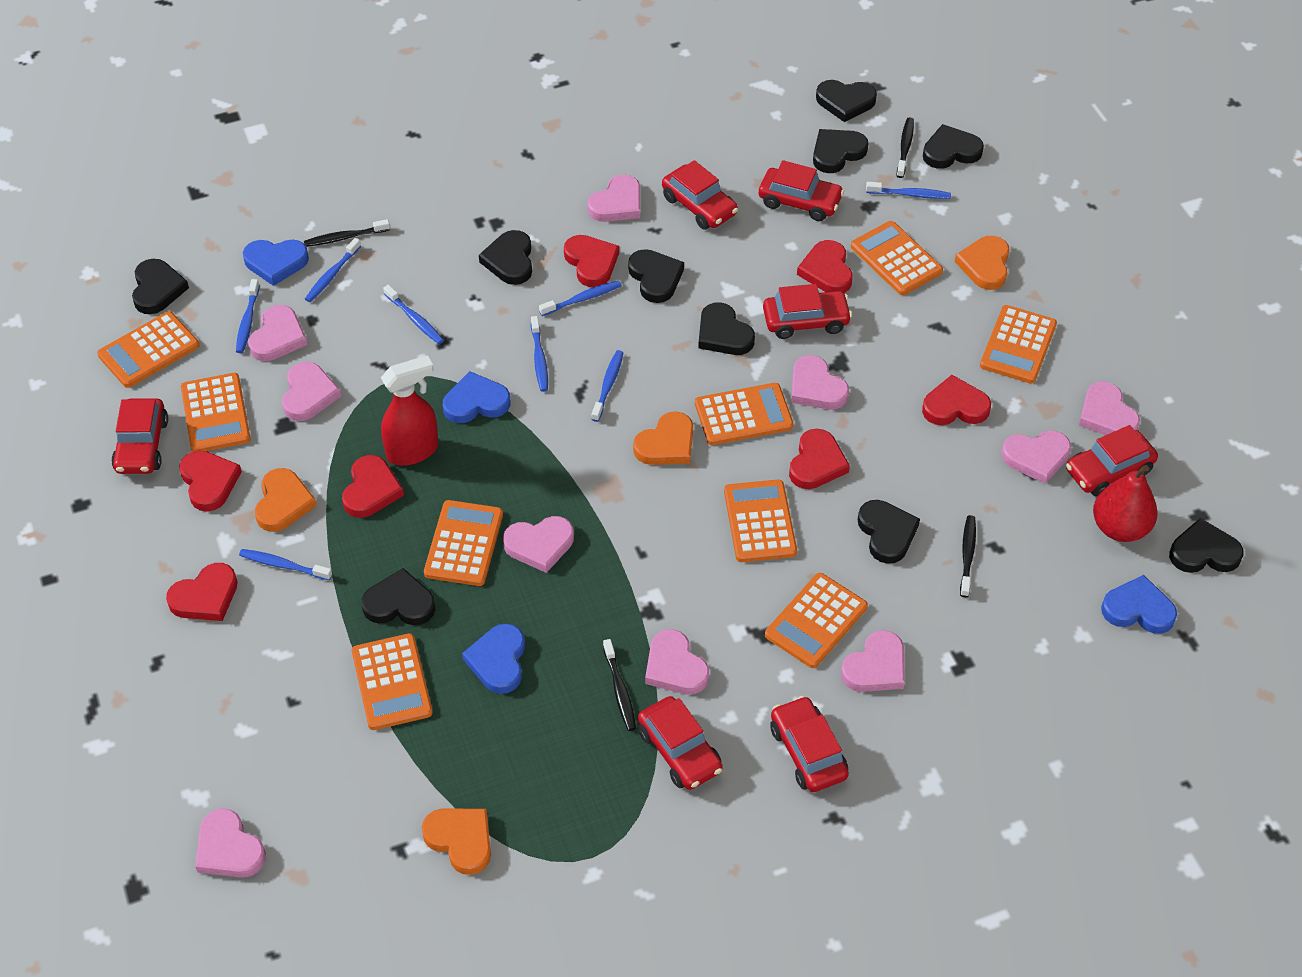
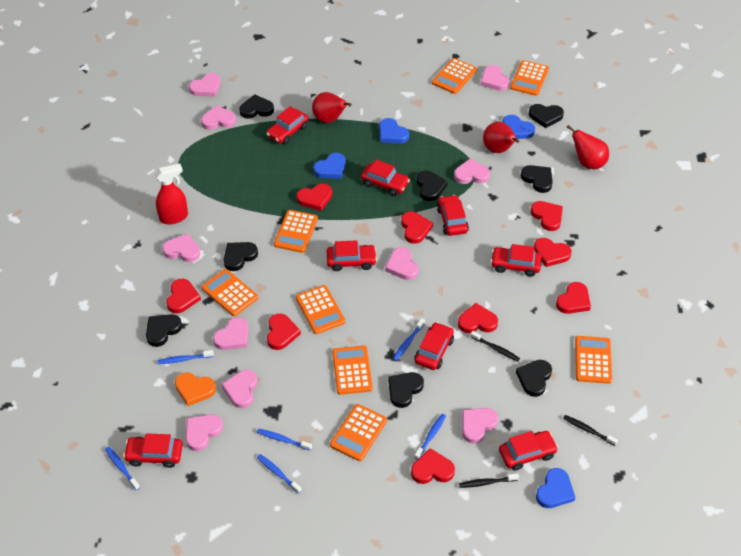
black heart: 10 -> 8
black toothbrush: 4 -> 3
blue toothbrush: 8 -> 6
orange calculator: 9 -> 8
orange heart: 4 -> 1
red car: 7 -> 8
red heart: 7 -> 9
red pear: 1 -> 3

